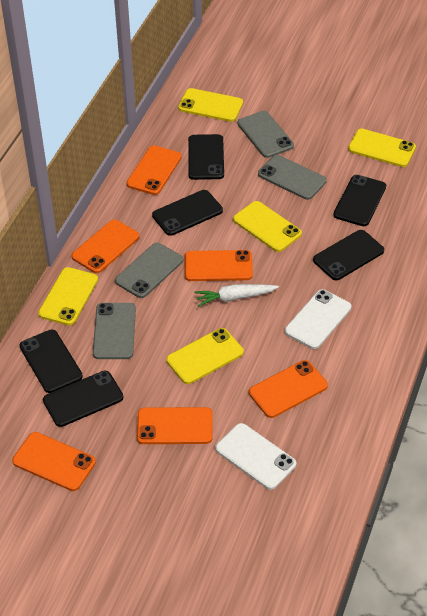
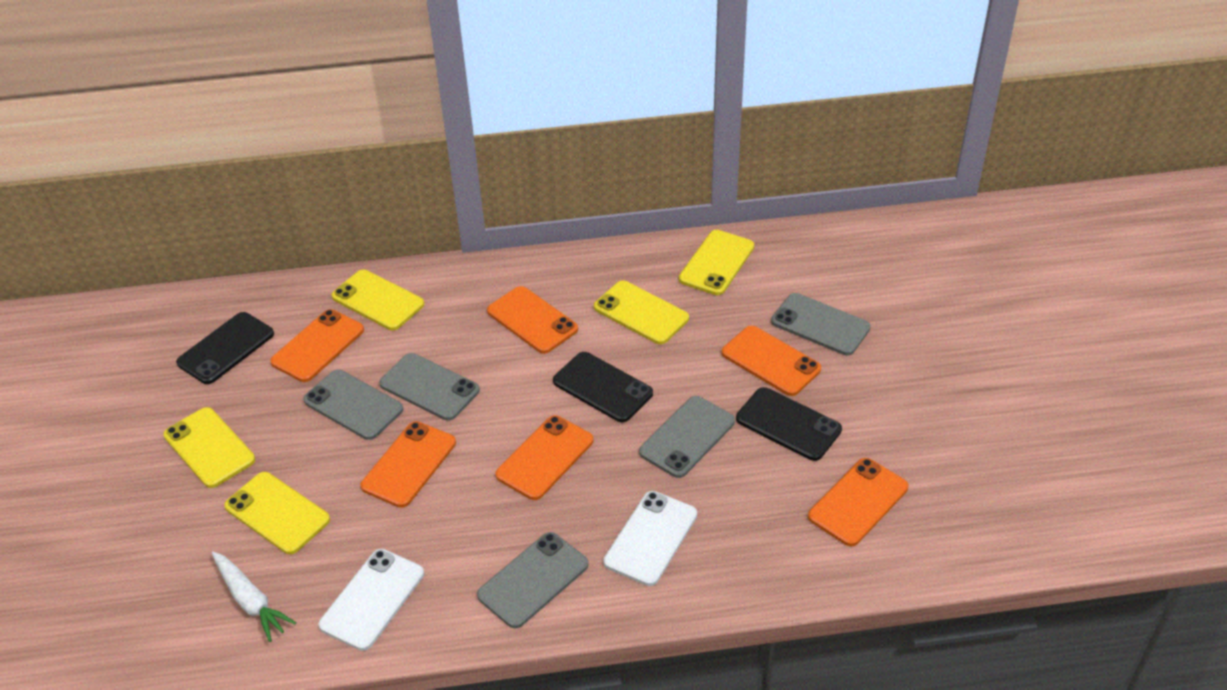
black phone: 6 -> 3
grey phone: 4 -> 5

